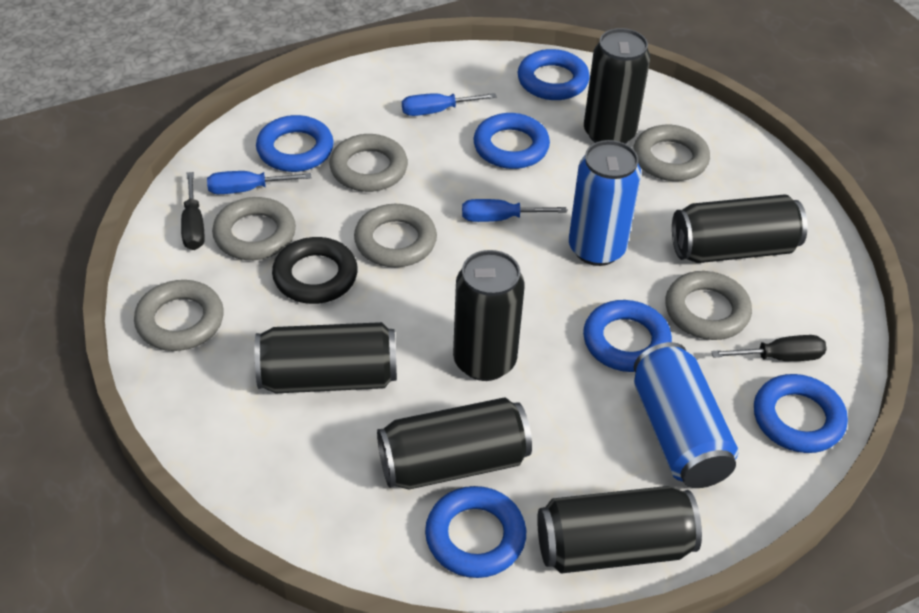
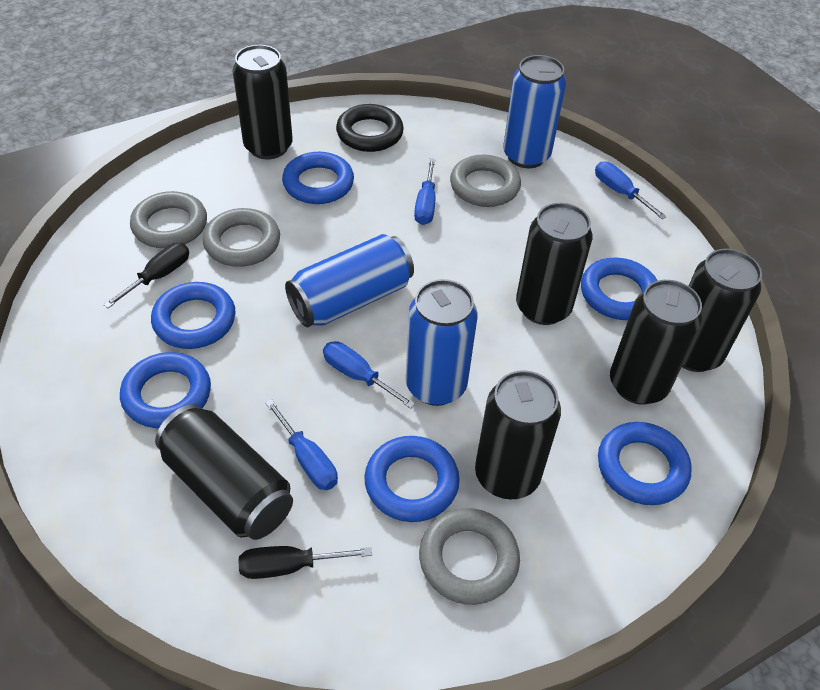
blue can: 2 -> 3
blue screwdriver: 3 -> 4
grey ring: 6 -> 4

